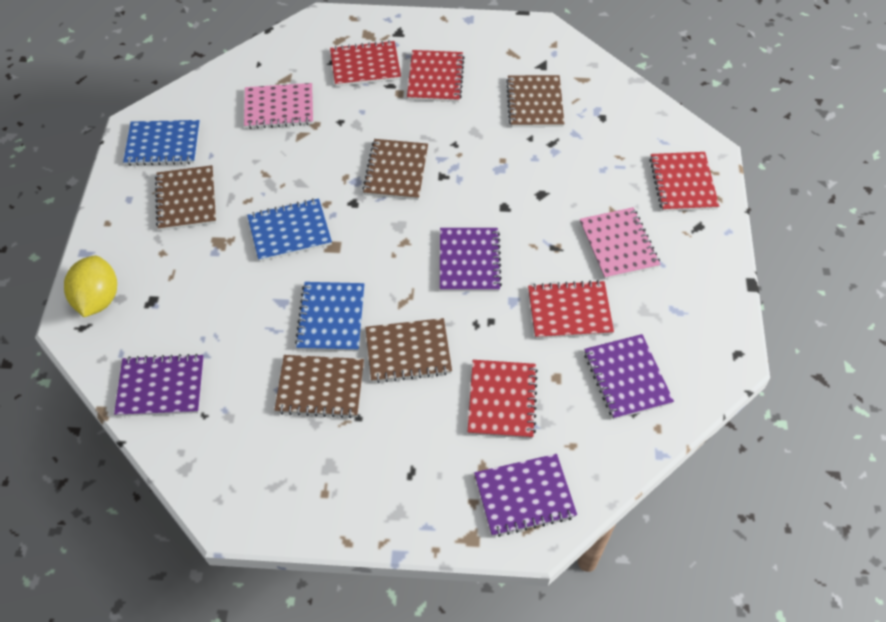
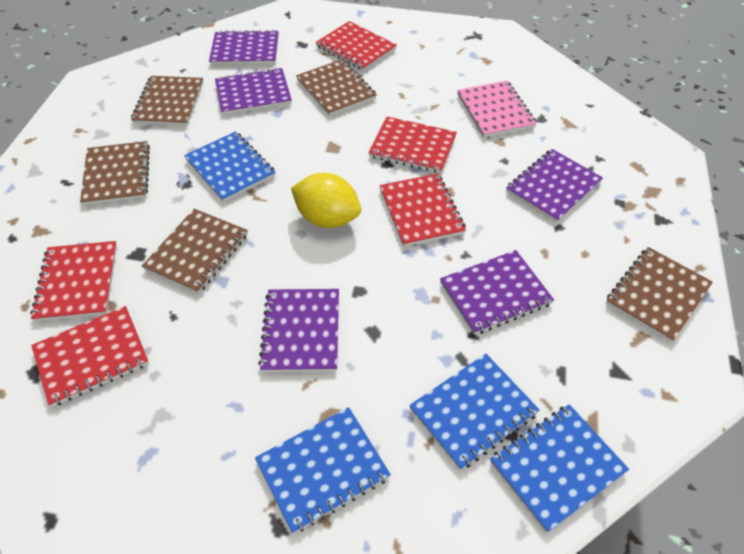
blue notebook: 3 -> 4
pink notebook: 2 -> 1
purple notebook: 4 -> 5

